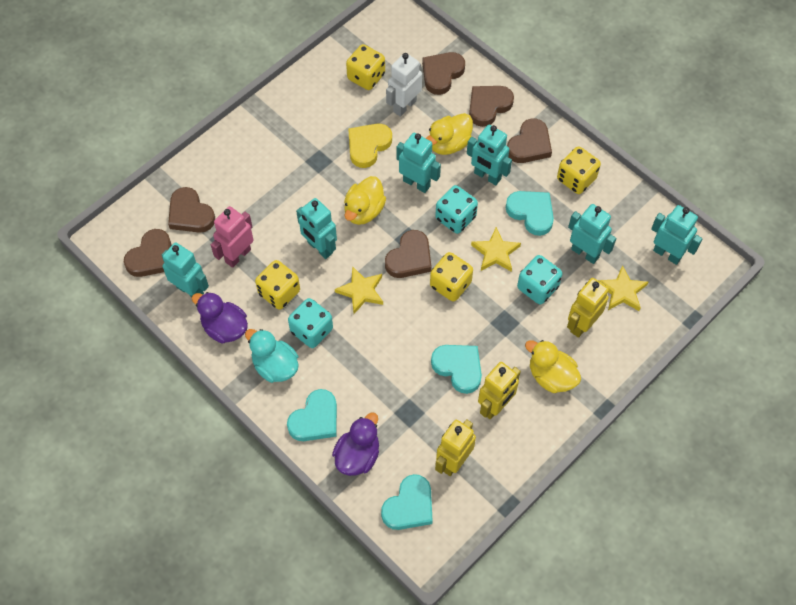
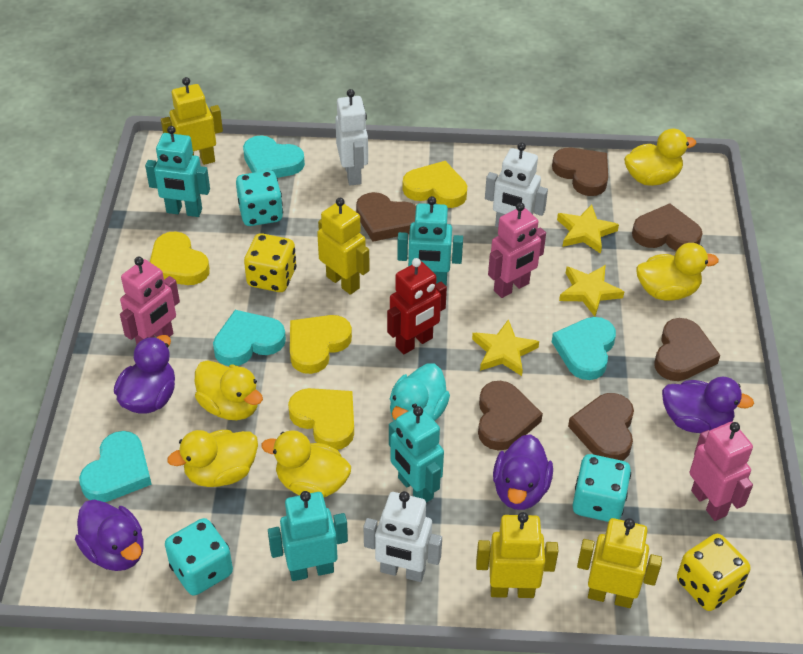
pink robot: 1 -> 3
purple duck: 2 -> 4
red robot: 0 -> 1
turquoise robot: 6 -> 4
white robot: 1 -> 3
yellow dice: 4 -> 2
yellow duck: 3 -> 5
yellow heart: 1 -> 4
yellow robot: 3 -> 4

